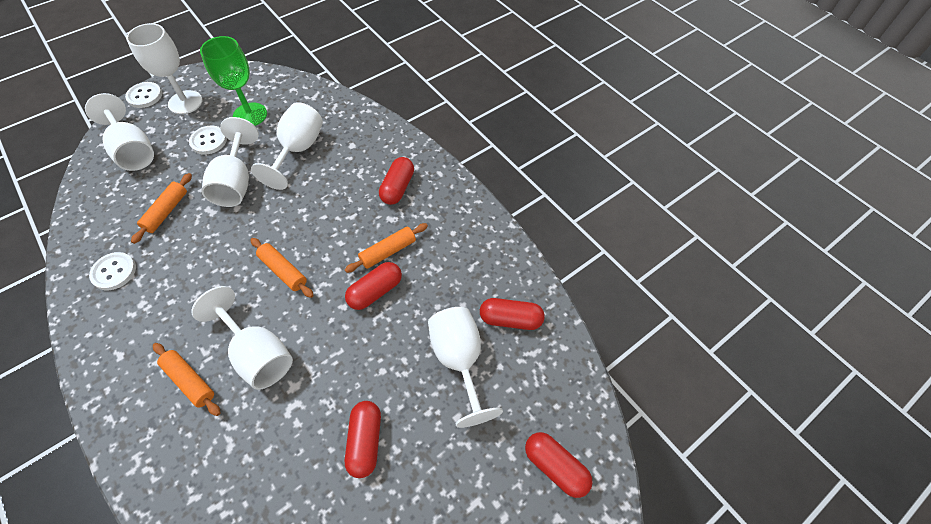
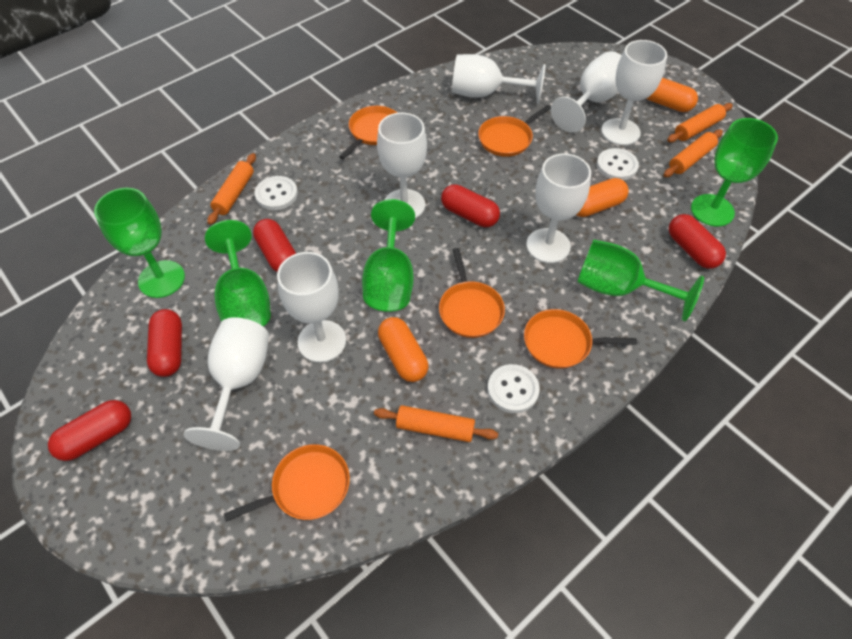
green goblet: 1 -> 5
orange capsule: 0 -> 3
orange pan: 0 -> 5
white goblet: 6 -> 7

